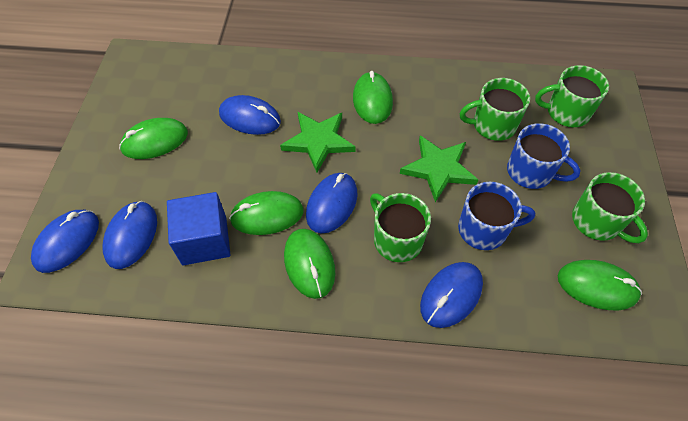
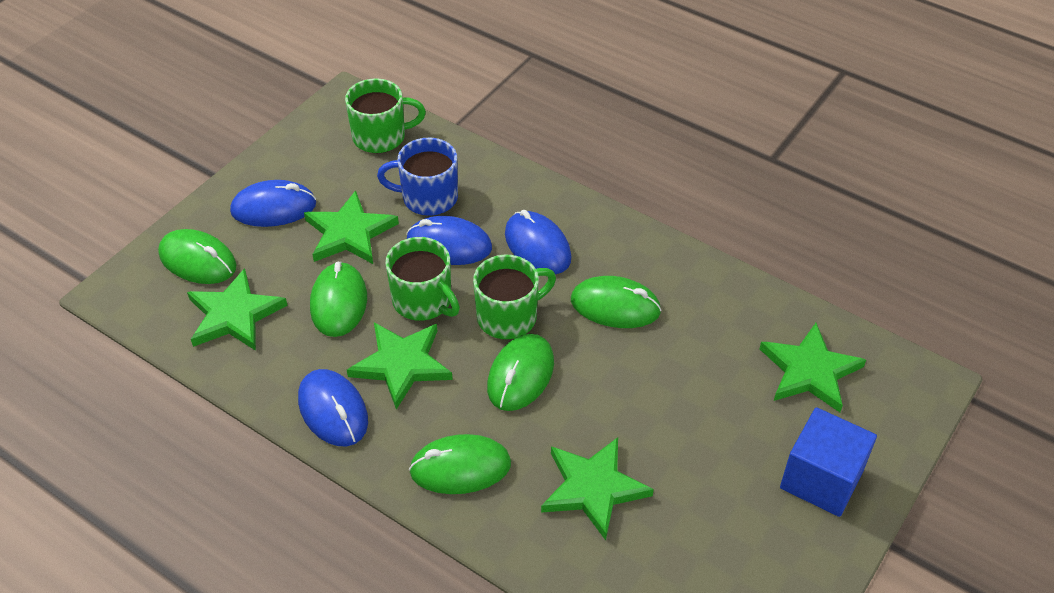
blue mouse: 5 -> 4
blue mug: 2 -> 1
green mug: 4 -> 3
green star: 2 -> 5

